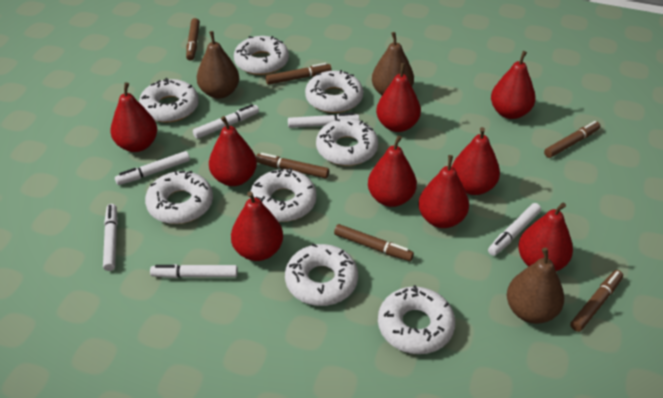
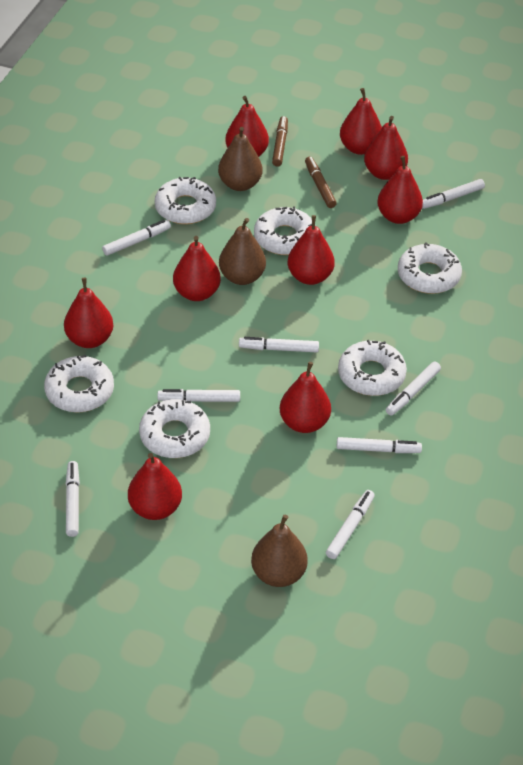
brown marker: 6 -> 2
white donut: 8 -> 6
white marker: 6 -> 8

